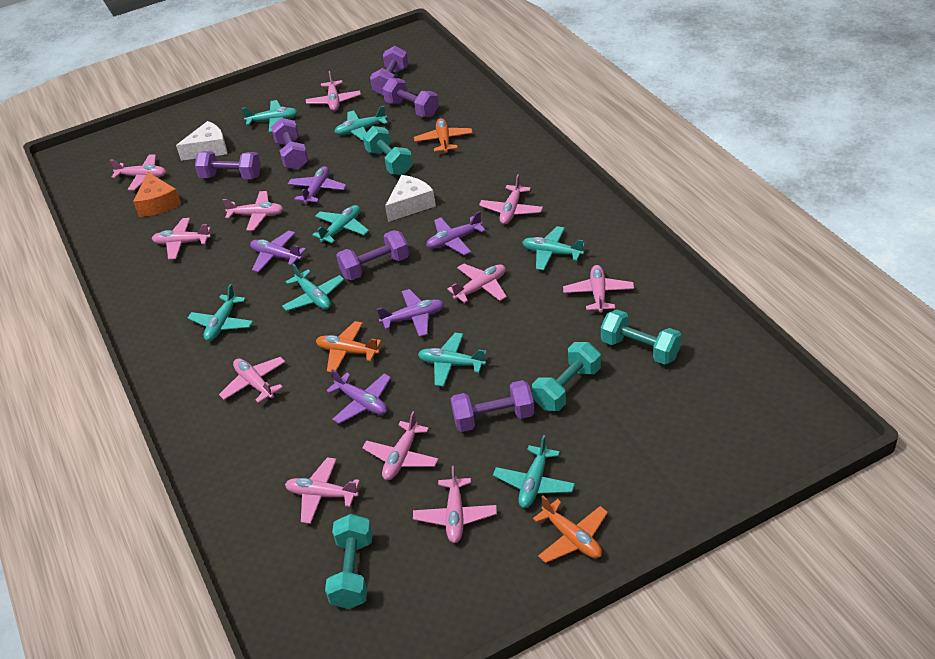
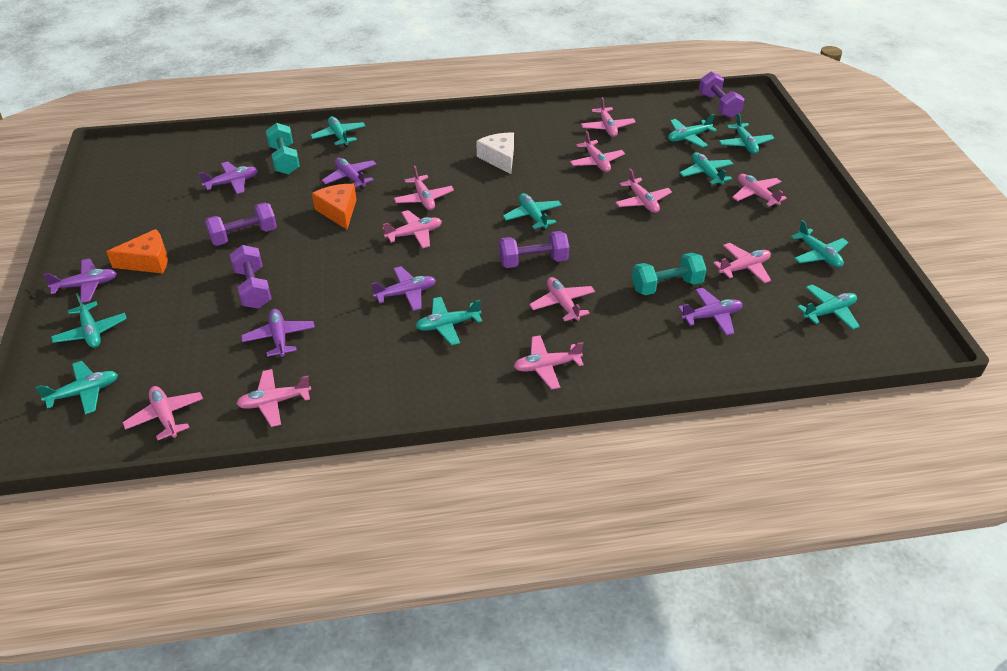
orange cheese: 1 -> 2
orange plane: 3 -> 0
purple dumbbell: 6 -> 4
purple plane: 5 -> 6
turquoise dumbbell: 4 -> 2
turquoise plane: 8 -> 10
white cheese: 2 -> 1

